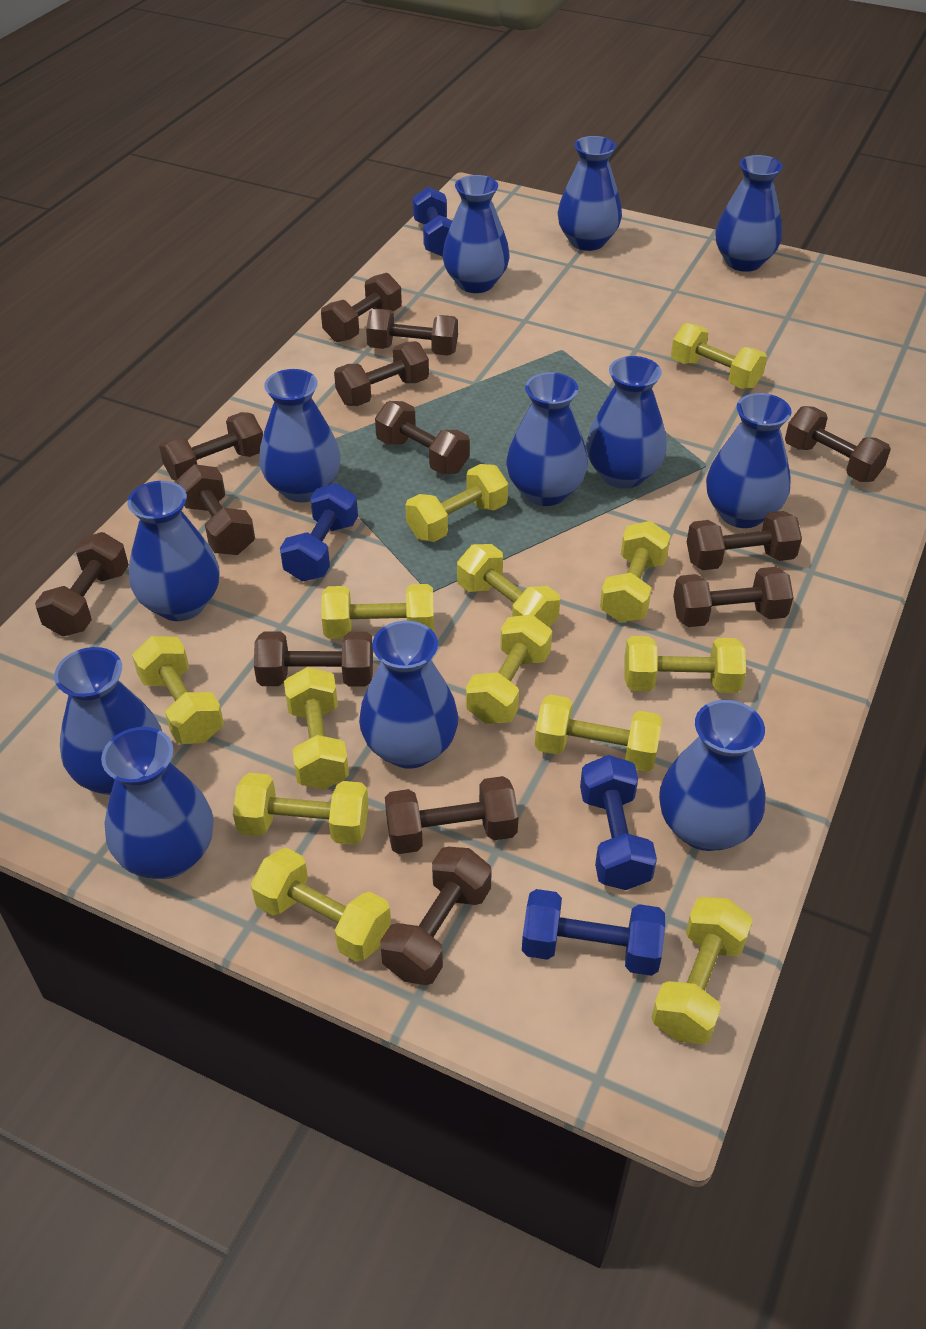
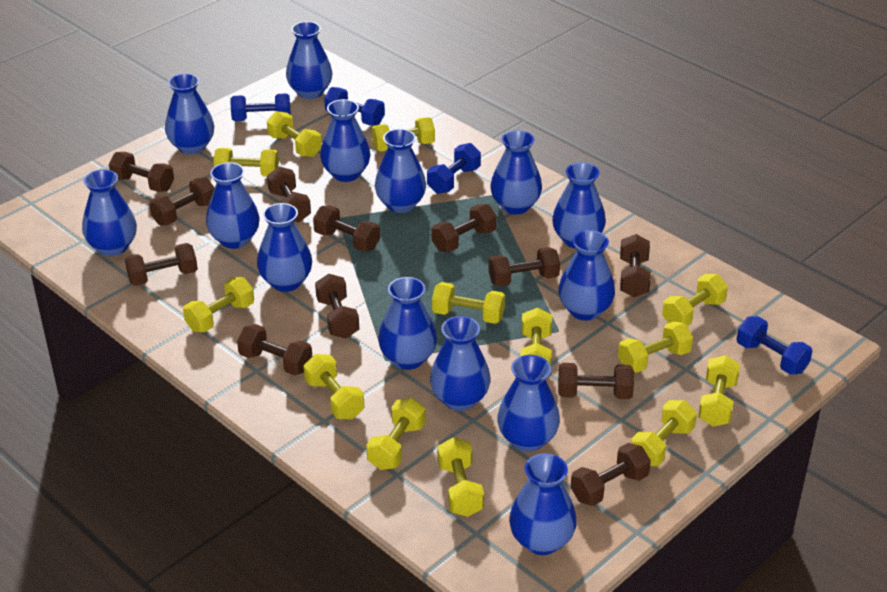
blue vase: 12 -> 14
brown dumbbell: 13 -> 12

